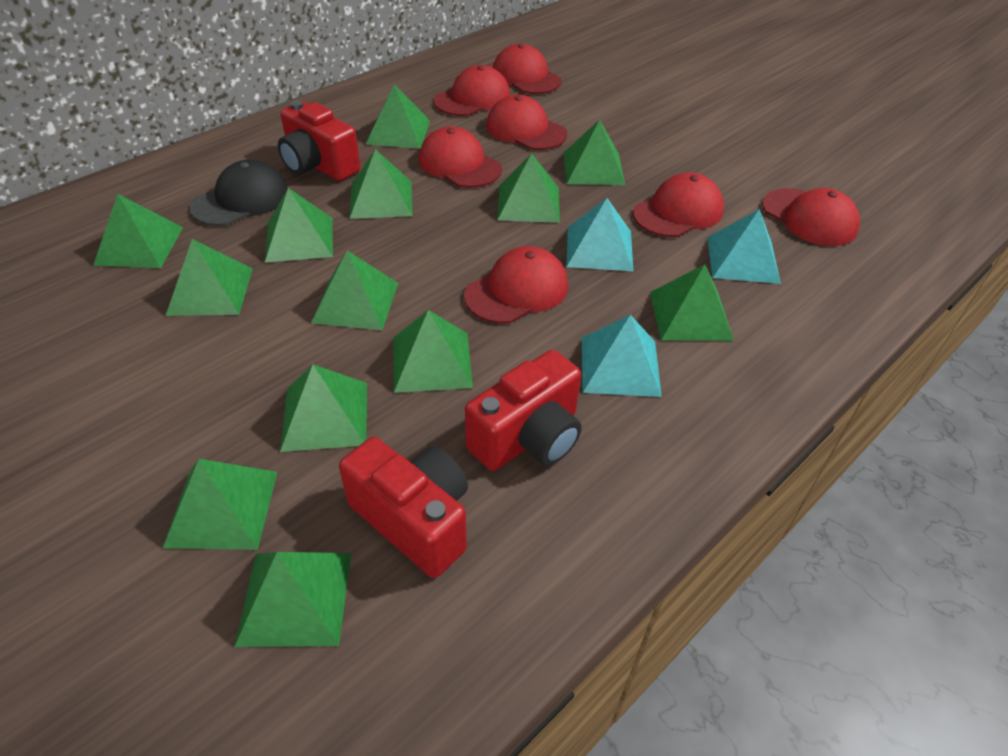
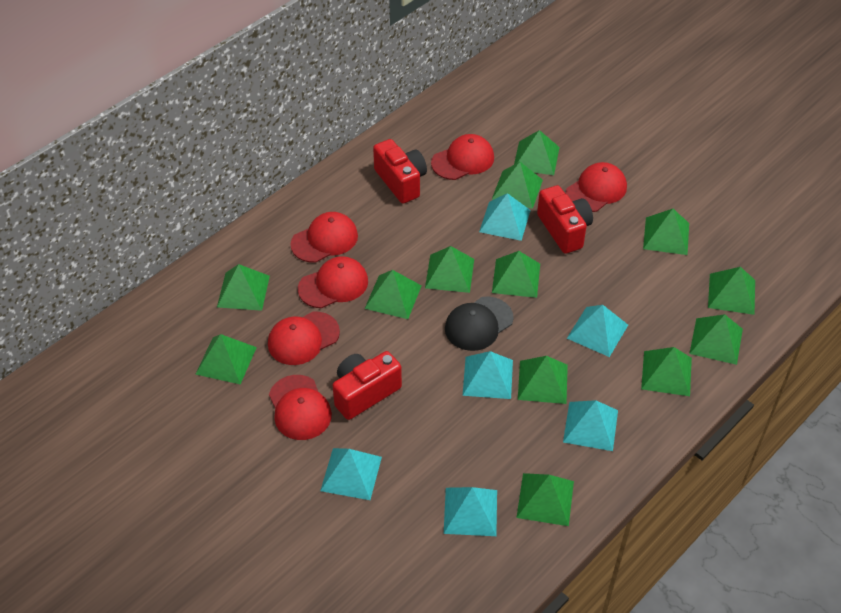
red cap: 7 -> 6
turquoise pyramid: 3 -> 6

